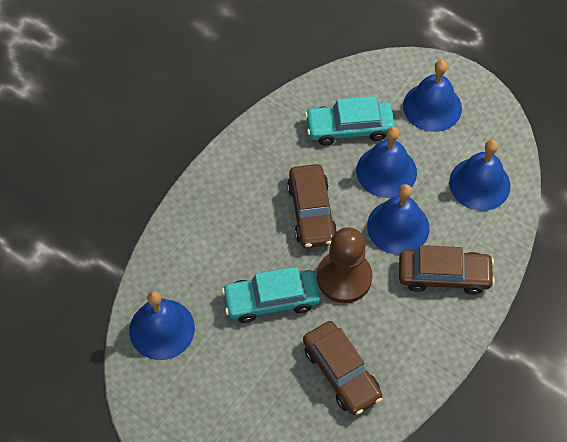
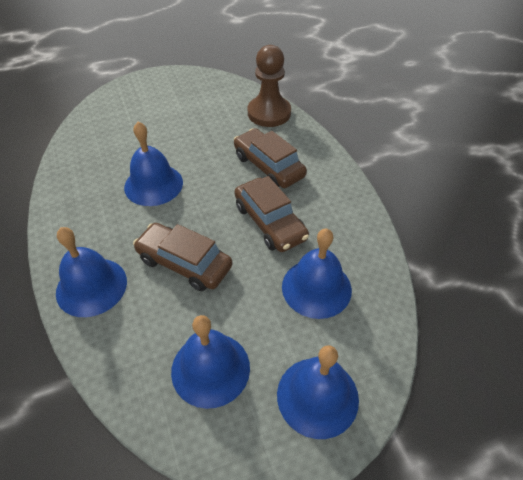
turquoise car: 2 -> 0

